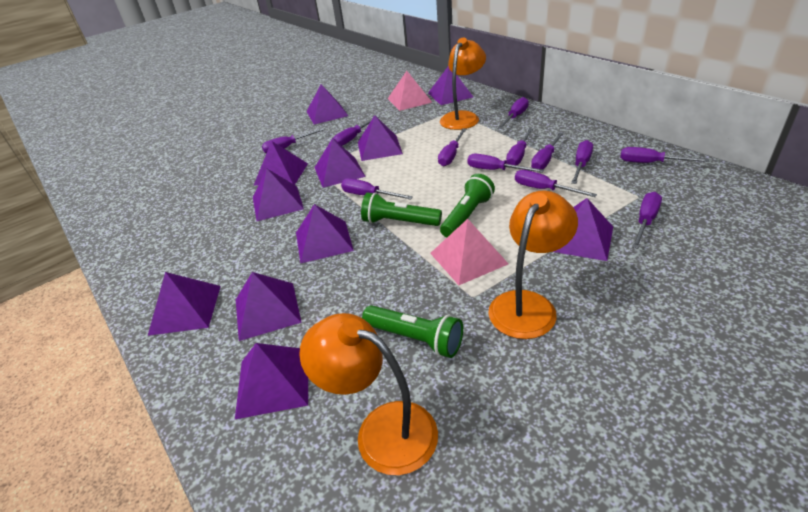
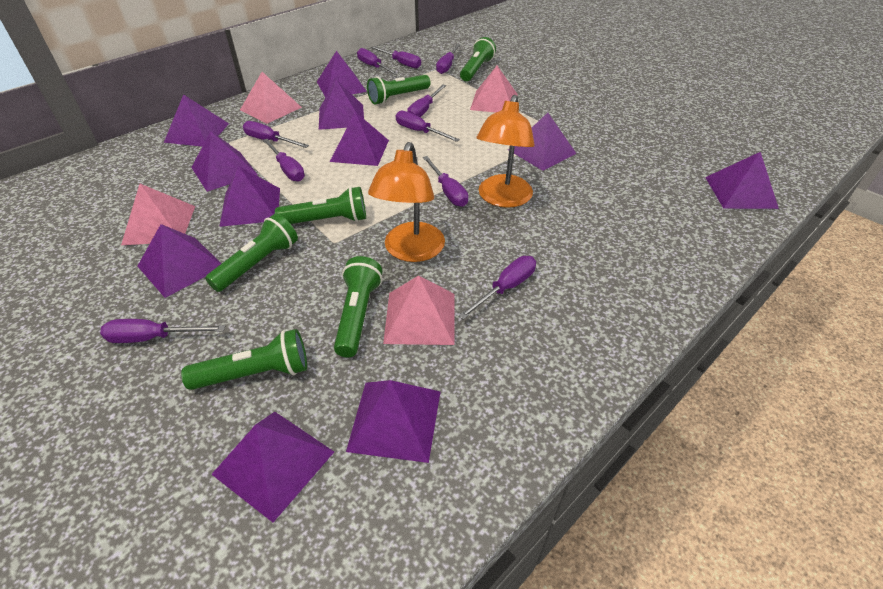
green flashlight: 3 -> 6
orange lamp: 3 -> 2
pink pyramid: 2 -> 4
purple screwdriver: 12 -> 10

